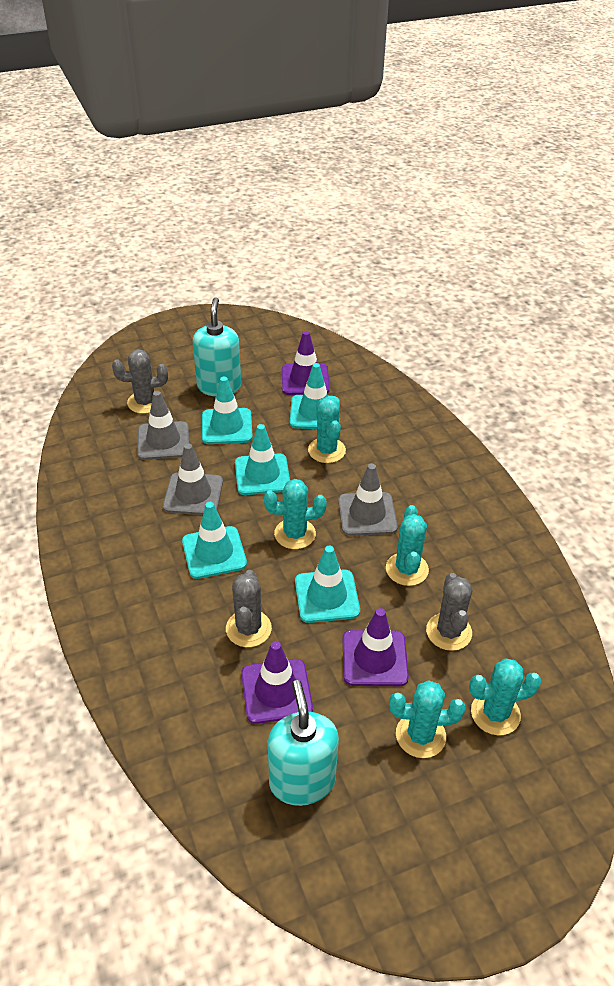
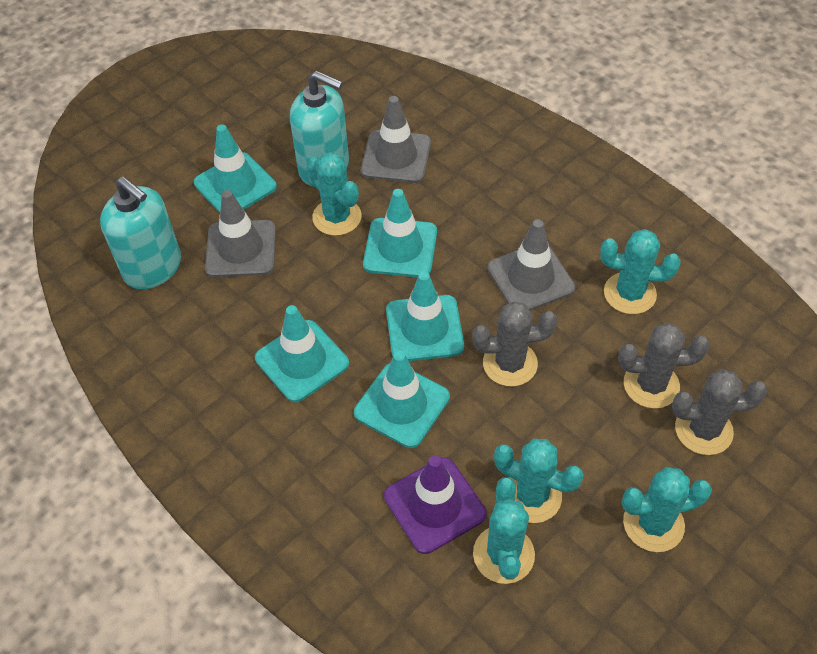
purple traffic cone: 3 -> 1

